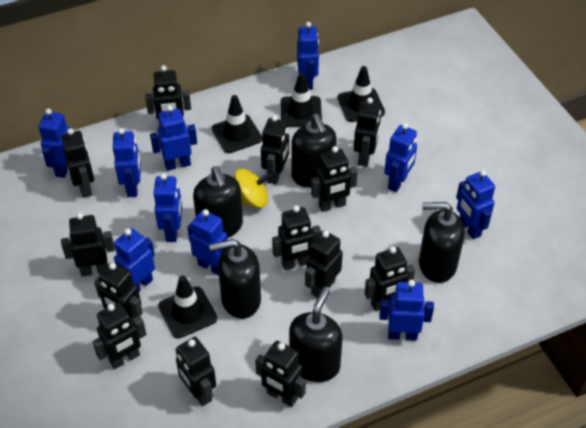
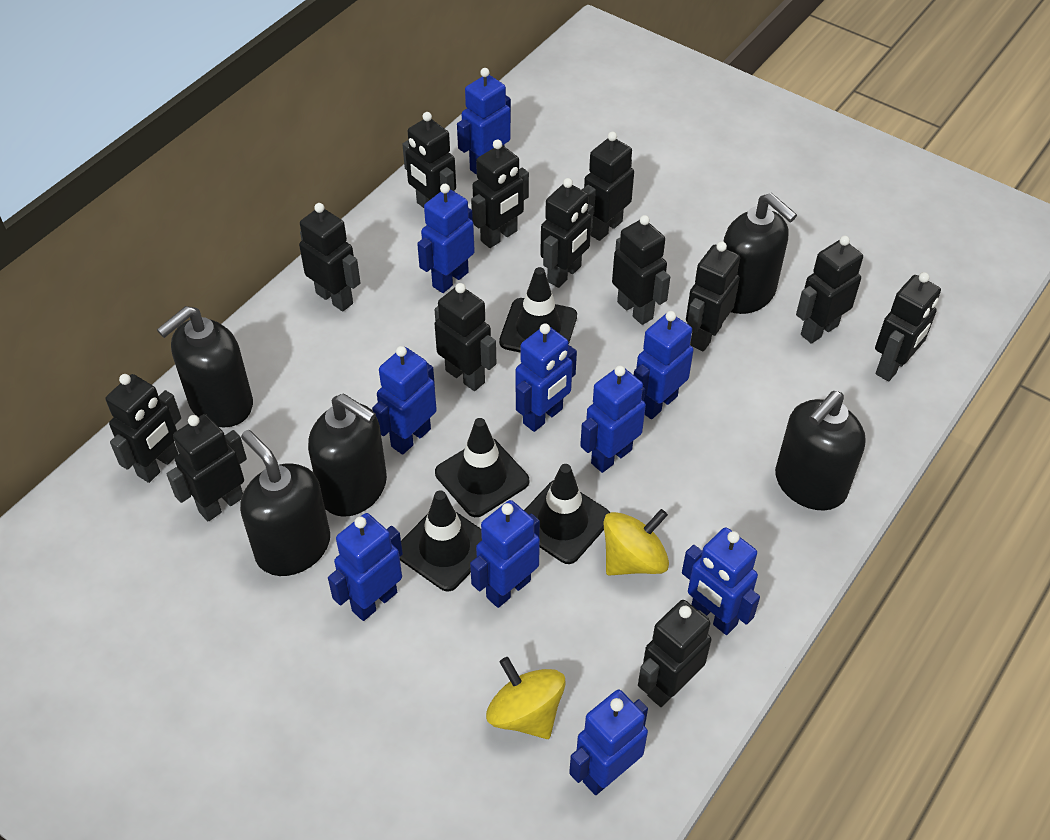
yellow spinning top: 1 -> 2

